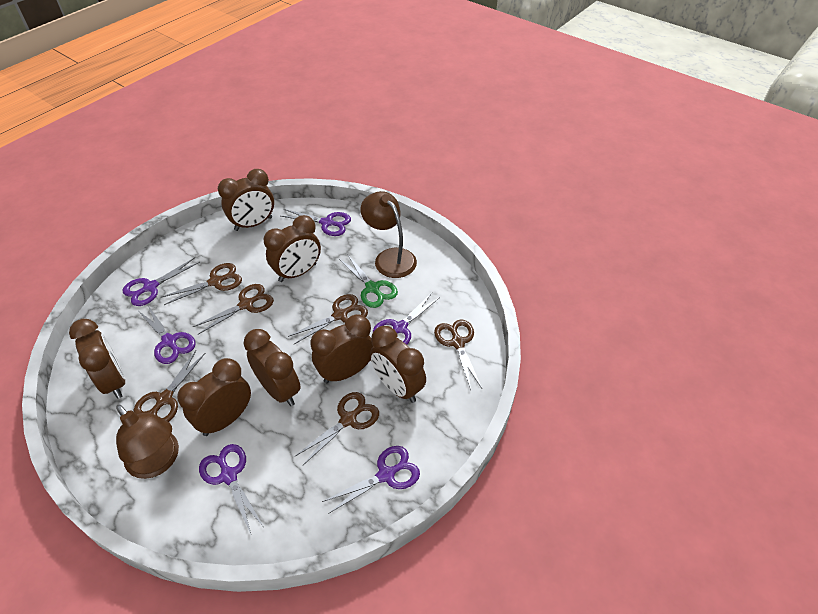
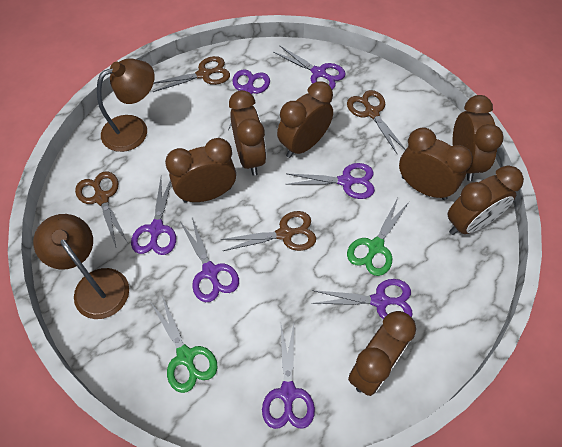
brown scissors: 6 -> 4
green scissors: 1 -> 2
purple scissors: 6 -> 7

